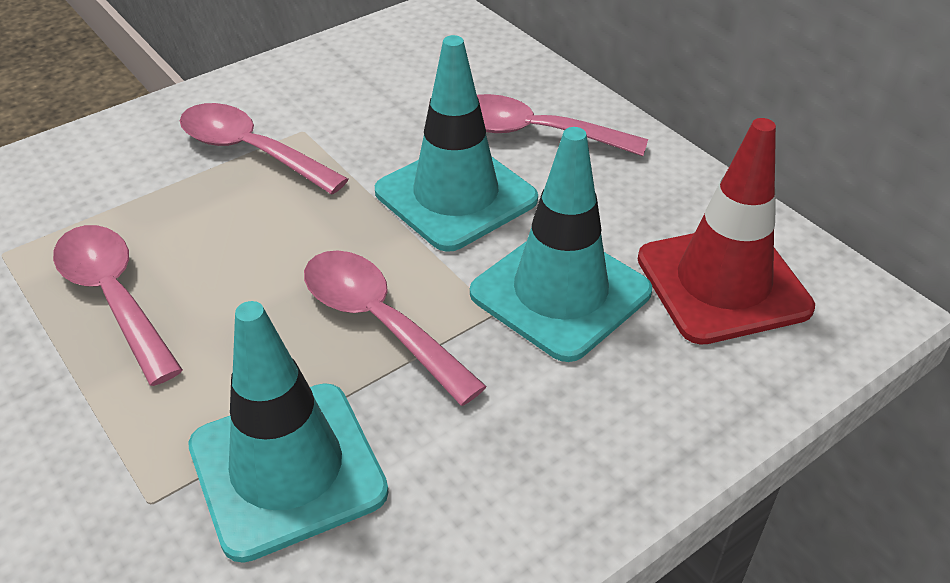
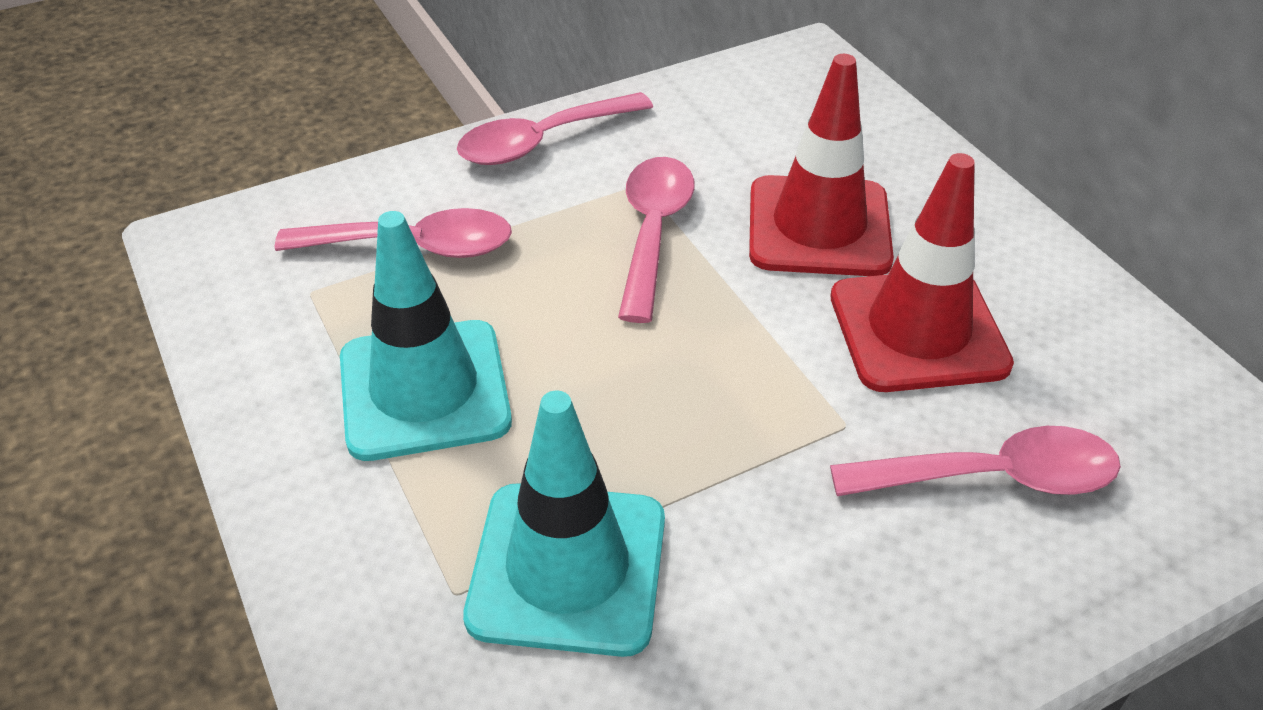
red traffic cone: 1 -> 2
turquoise traffic cone: 3 -> 2

